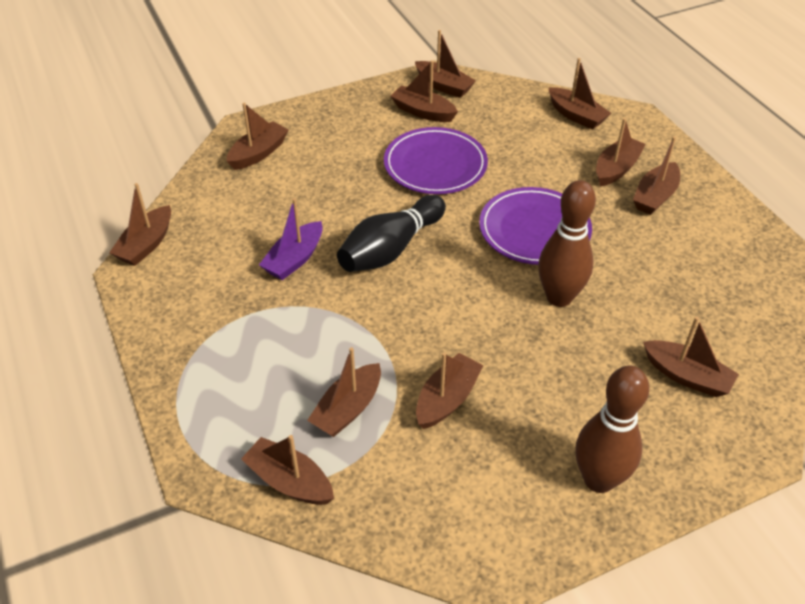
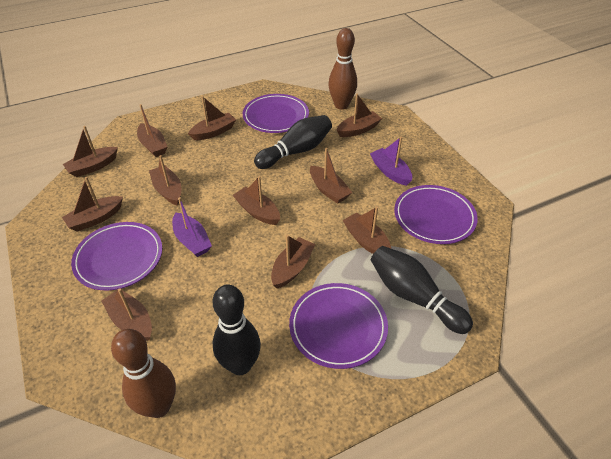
black bowling pin: 1 -> 3
purple boat: 1 -> 2
purple plate: 2 -> 4

